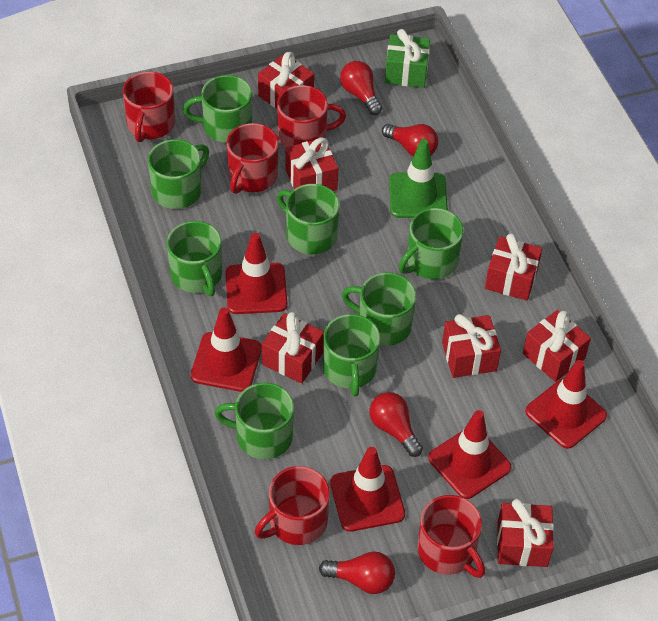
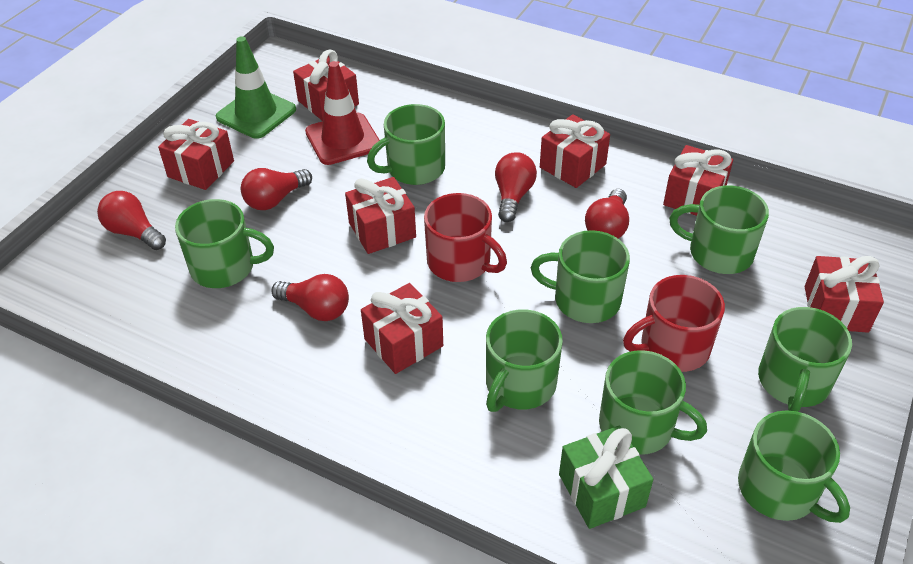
red light bulb: 4 -> 5
red mug: 5 -> 2
red traffic cone: 5 -> 1

